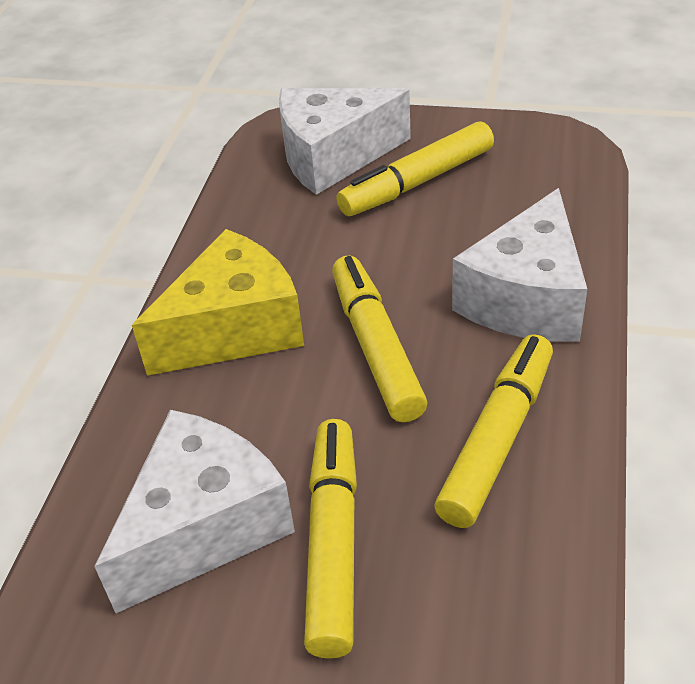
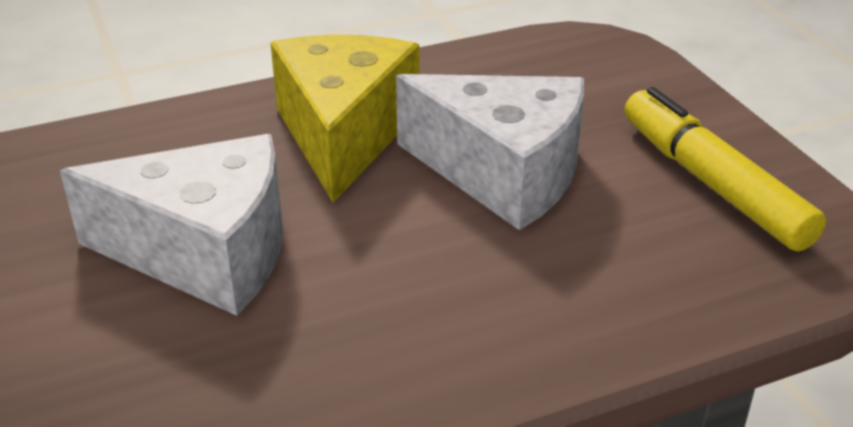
white cheese: 3 -> 2
yellow marker: 4 -> 1

